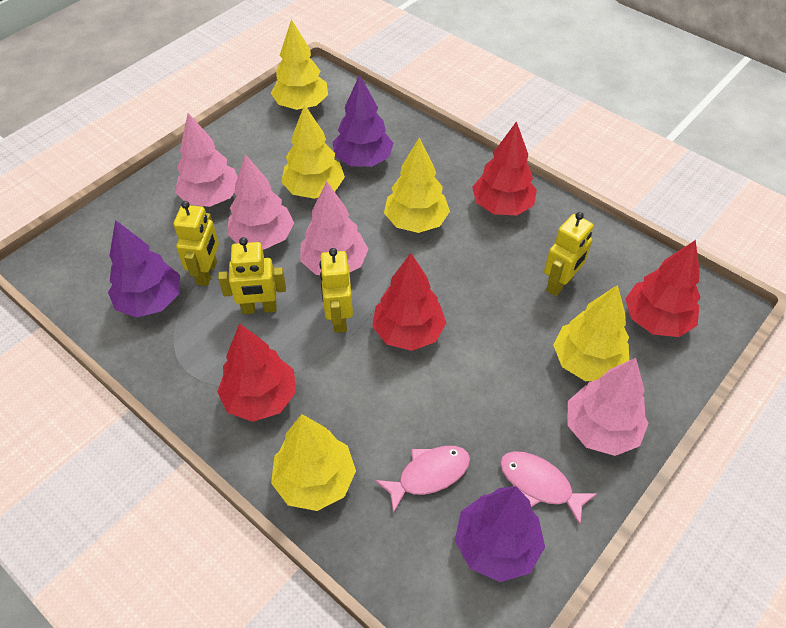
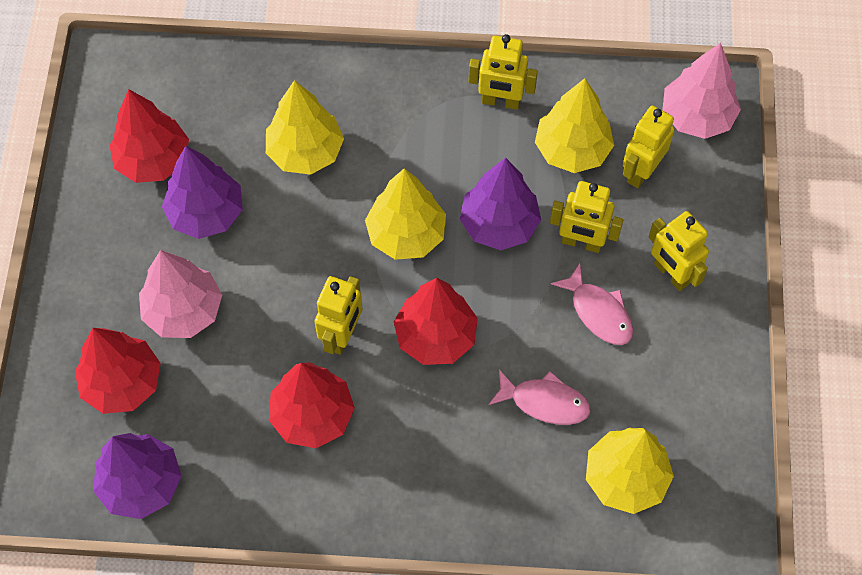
pink tree: 4 -> 2
yellow robot: 4 -> 5
yellow tree: 5 -> 4

